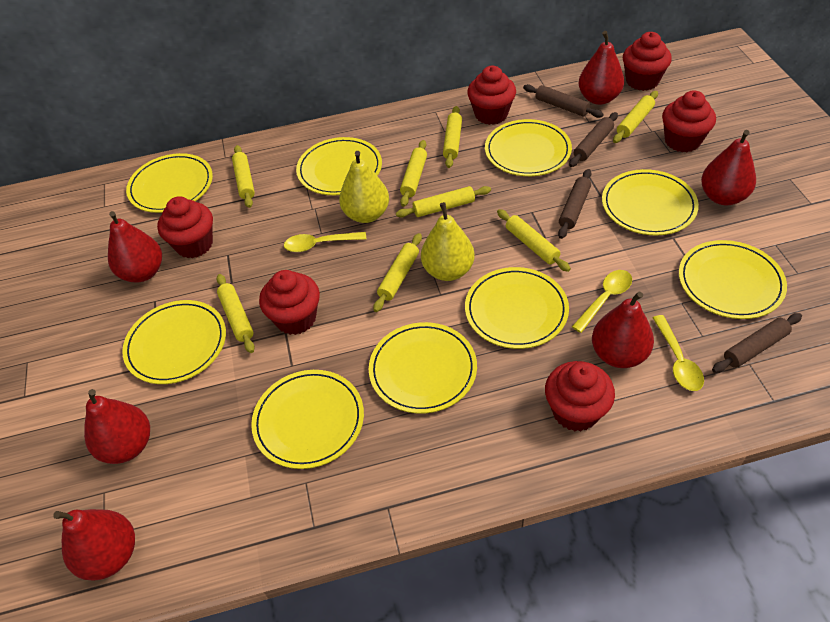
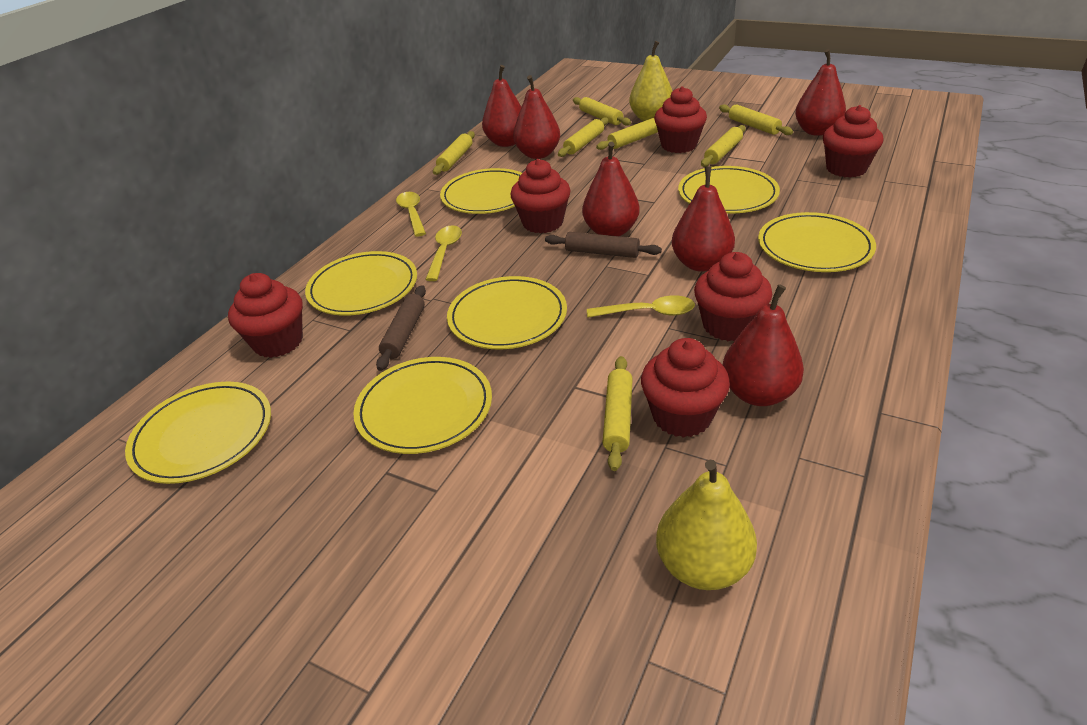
brown rolling pin: 4 -> 2
yellow plate: 9 -> 7
yellow rolling pin: 8 -> 7

